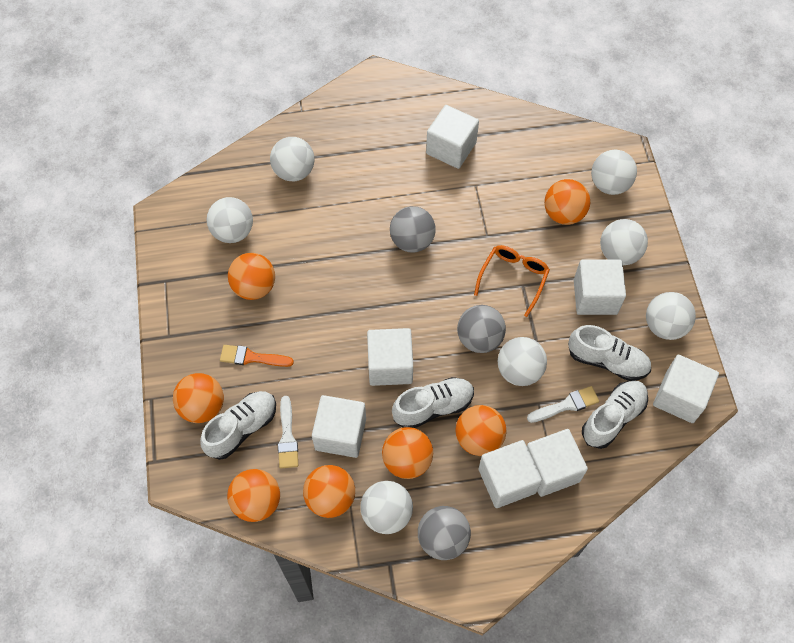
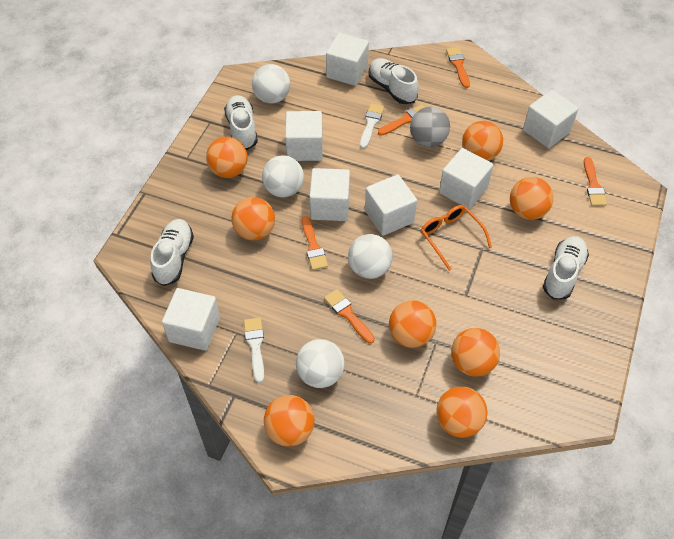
grey ball: 3 -> 1
orange ball: 7 -> 8
orange brush: 1 -> 5
white ball: 7 -> 4

